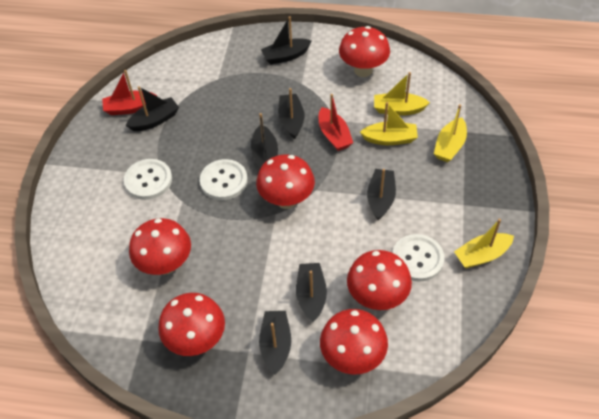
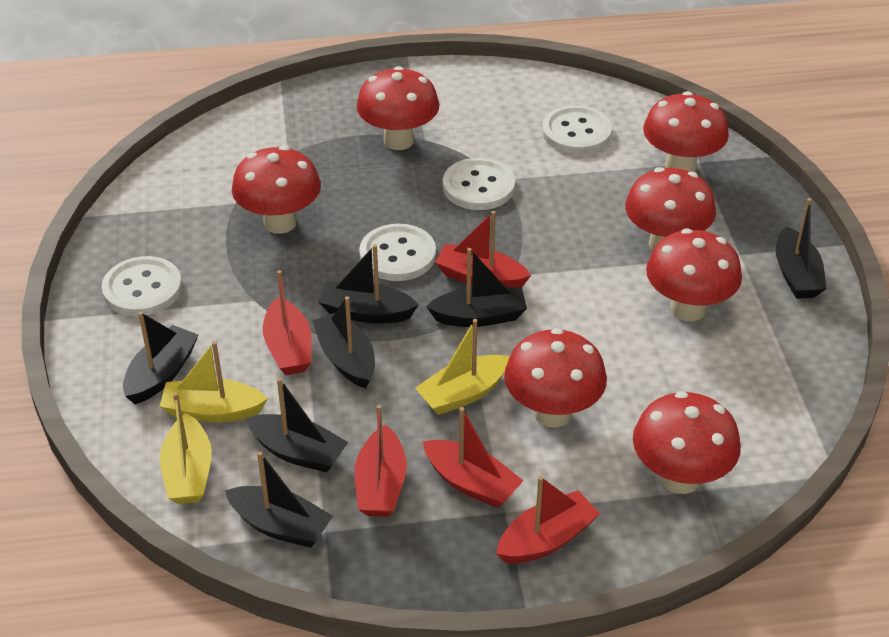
red boat: 2 -> 5
red mushroom: 6 -> 7
white button: 3 -> 4
yellow boat: 4 -> 3

